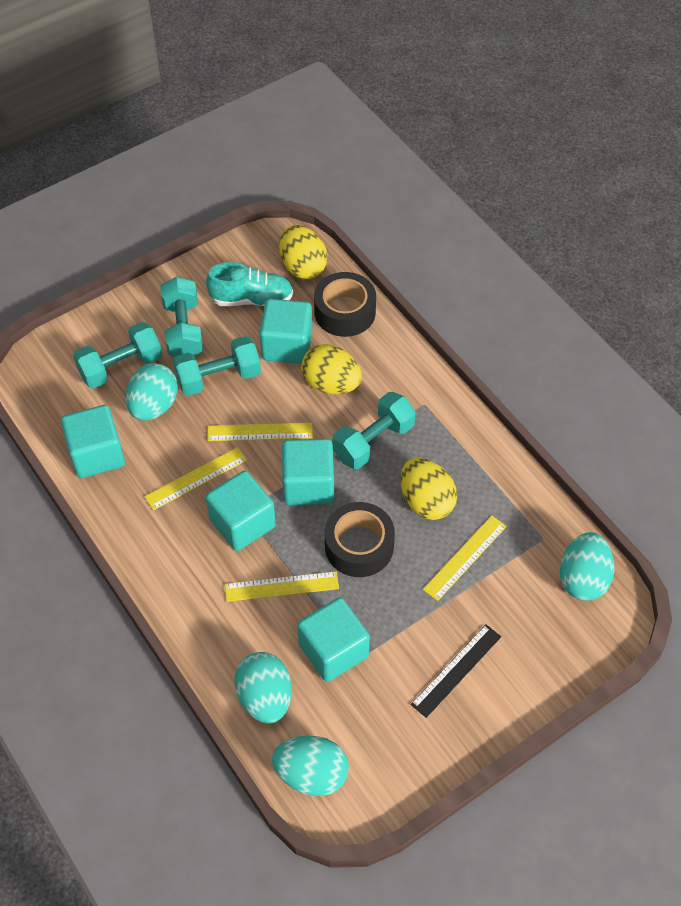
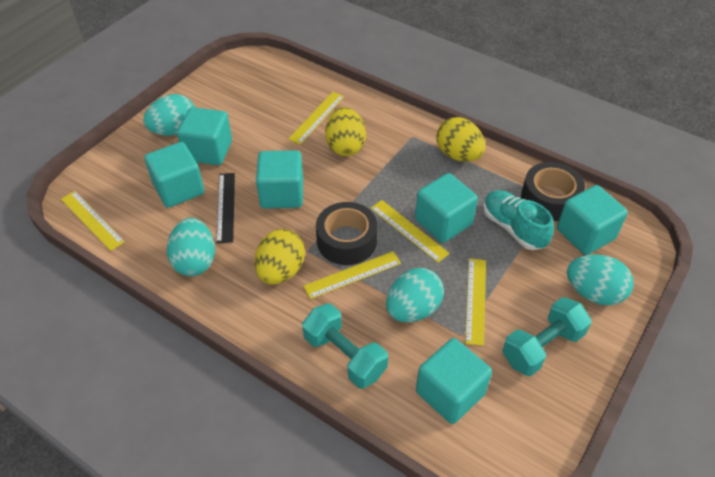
turquoise cube: 5 -> 6
turquoise dumbbell: 4 -> 2
yellow ruler: 4 -> 5

